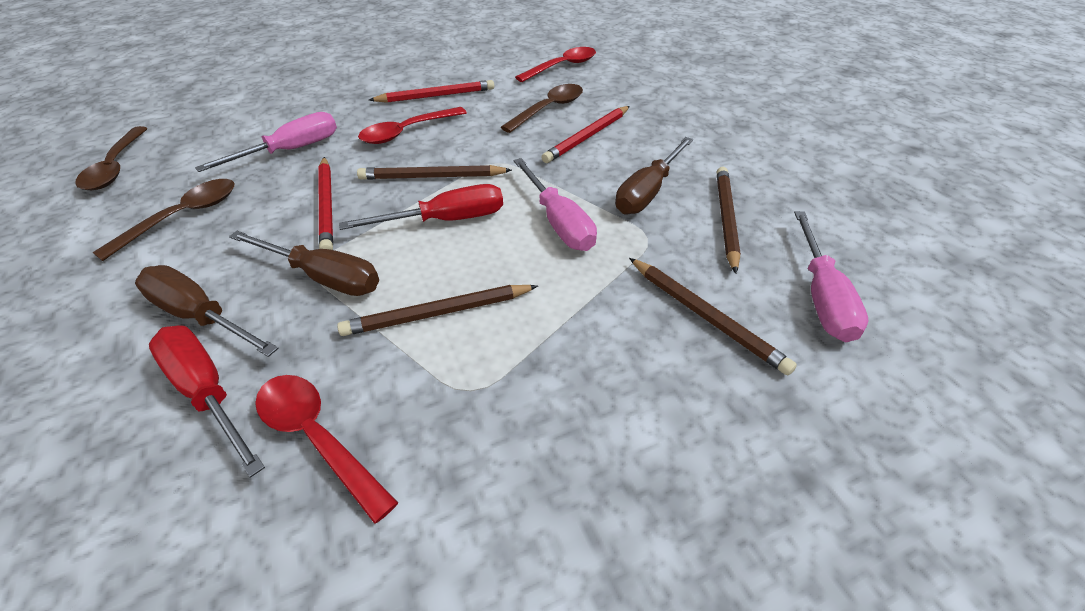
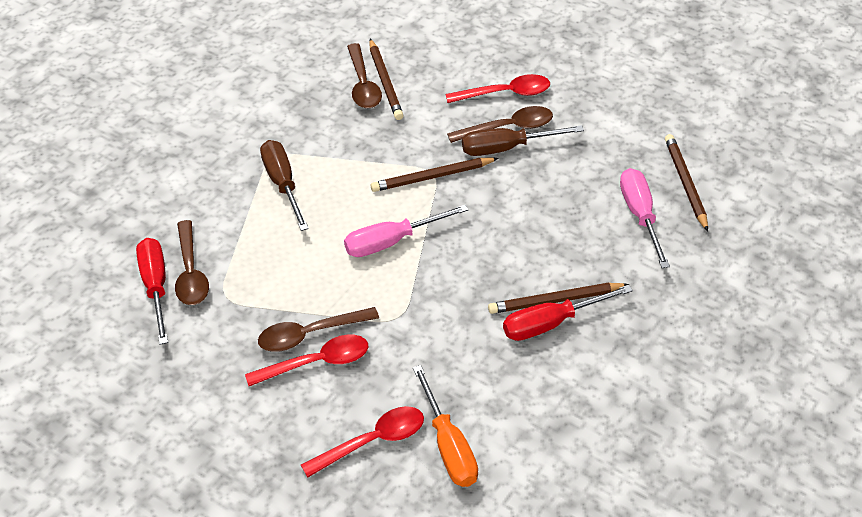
brown screwdriver: 3 -> 2
brown spoon: 3 -> 4
orange screwdriver: 0 -> 1
pink screwdriver: 3 -> 2
red pencil: 3 -> 0

